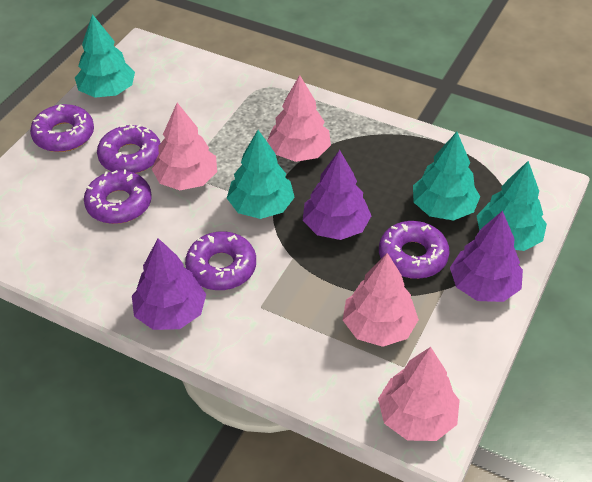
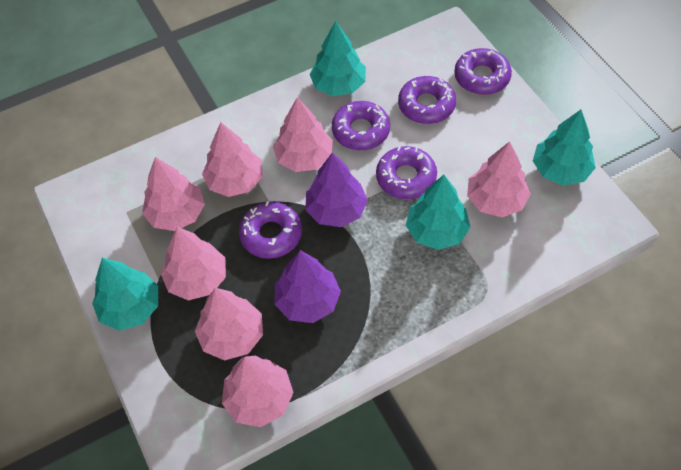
pink tree: 4 -> 7
purple tree: 3 -> 2

